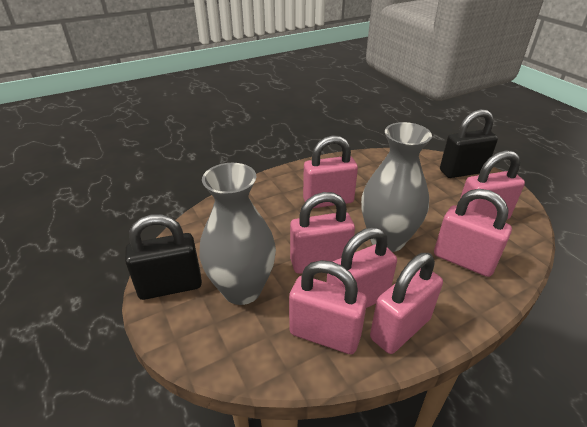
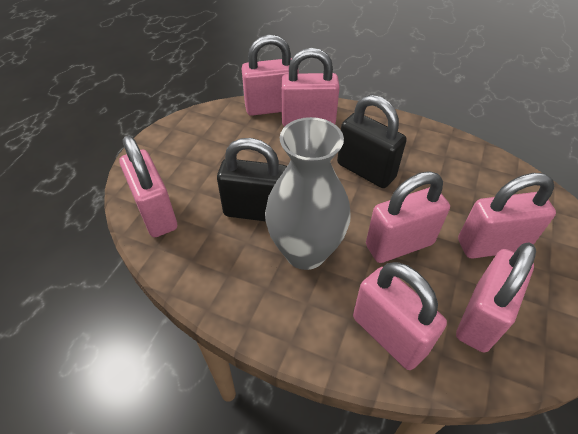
grey vase: 2 -> 1

